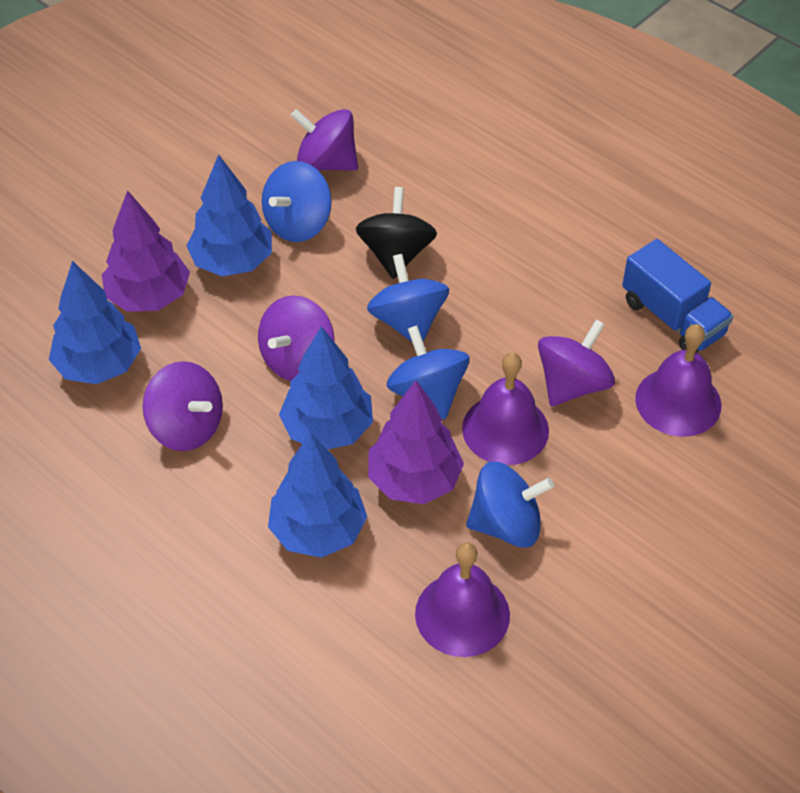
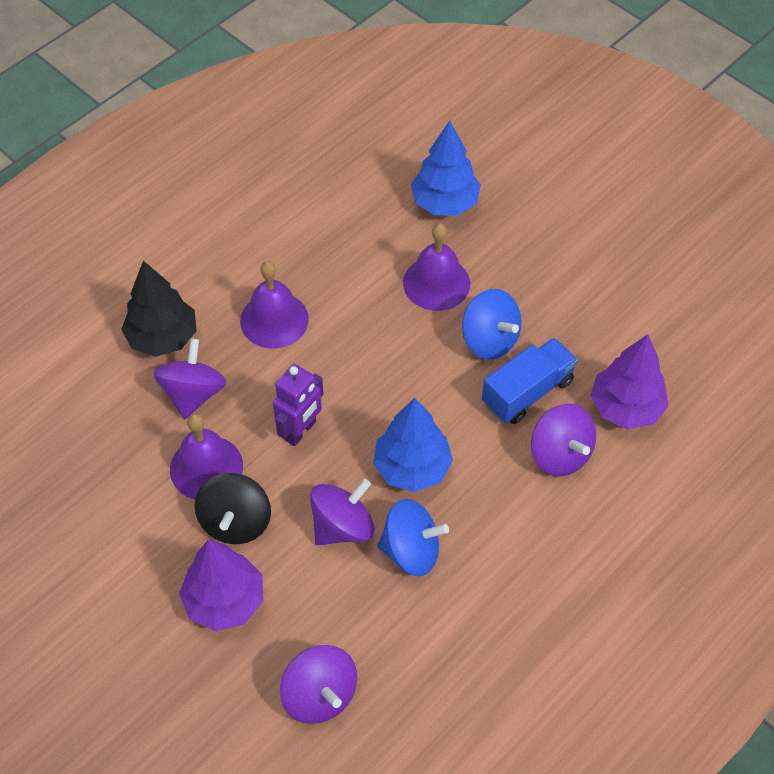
black tree: 0 -> 1
blue spinning top: 4 -> 2
blue tree: 4 -> 2
purple robot: 0 -> 1

